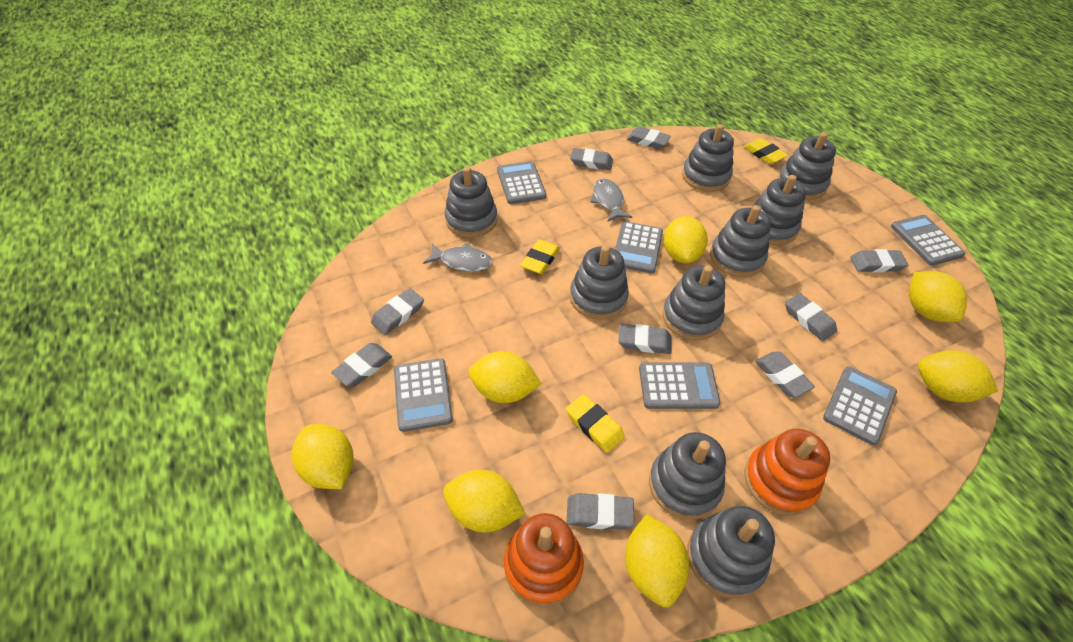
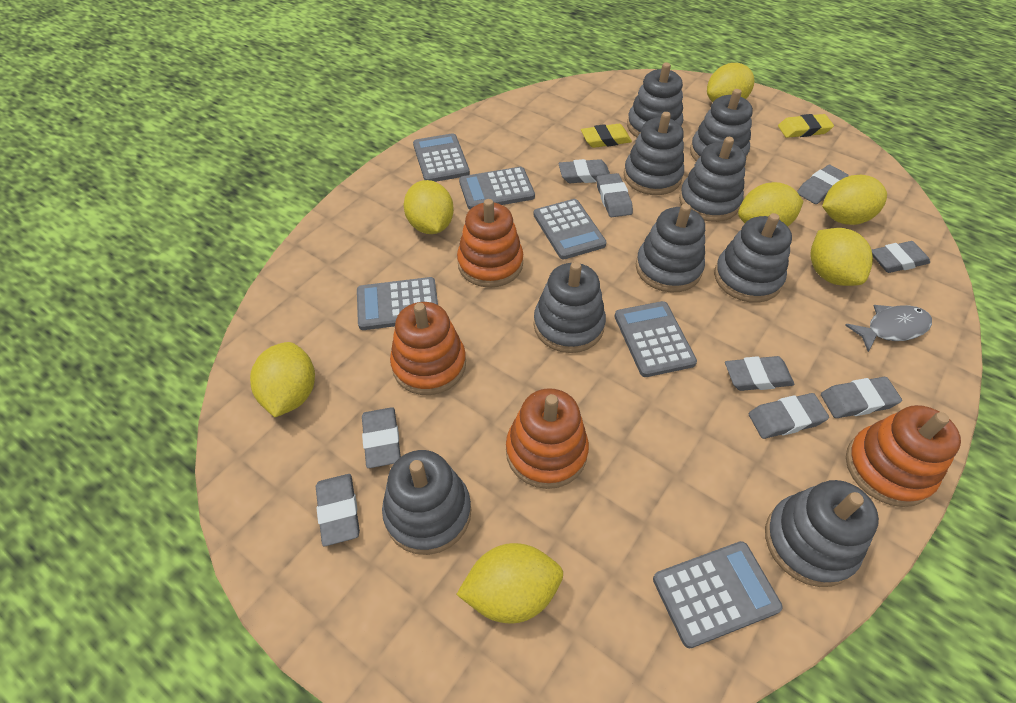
grey fish: 2 -> 1
orange stacking toy: 2 -> 4
yellow eraser: 3 -> 2

